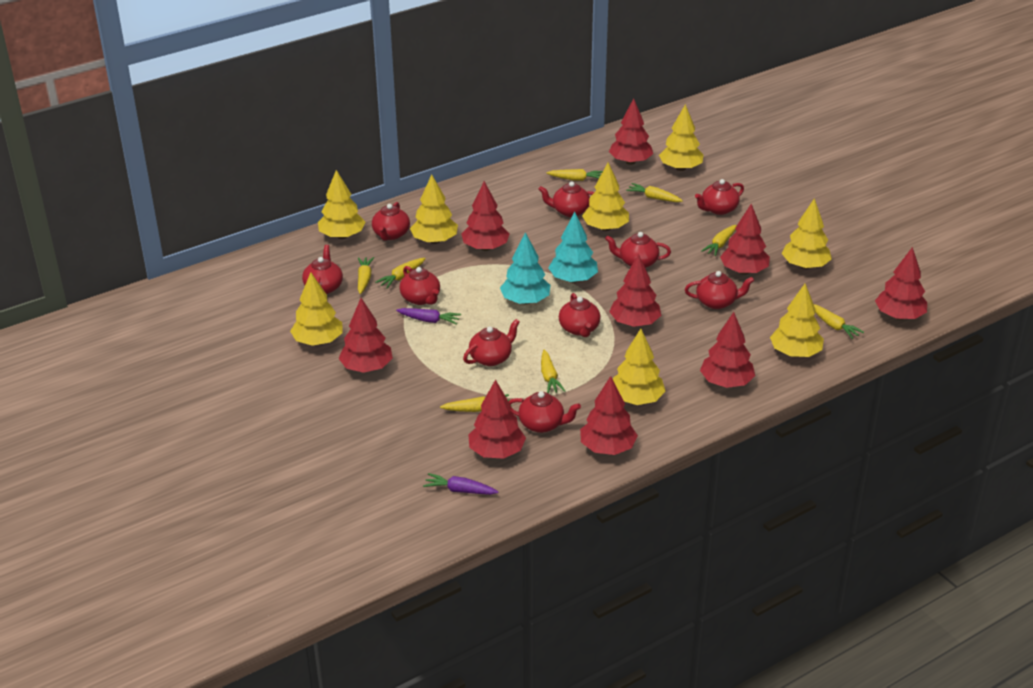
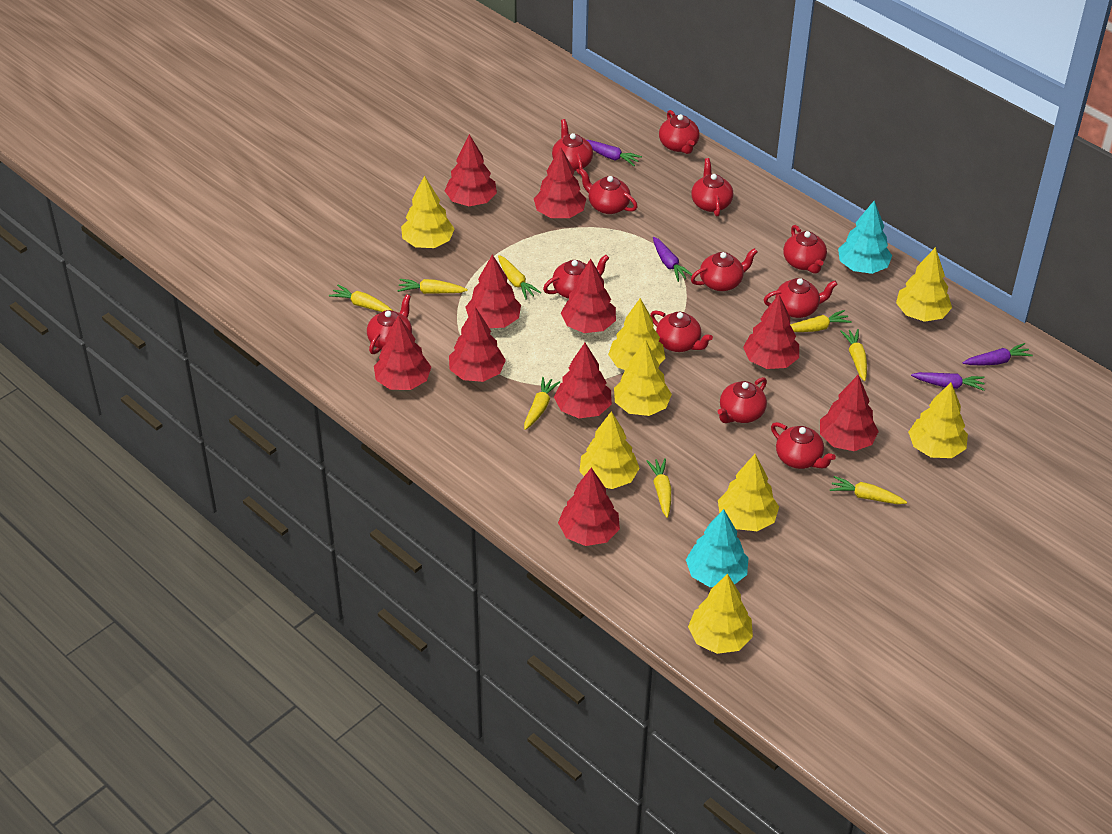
purple carrot: 2 -> 4
red teapot: 10 -> 12
red tree: 9 -> 10

